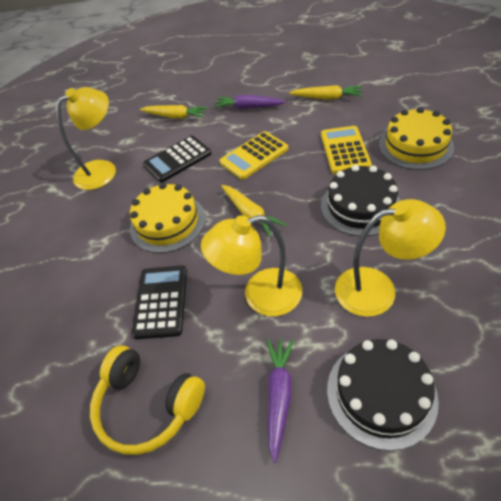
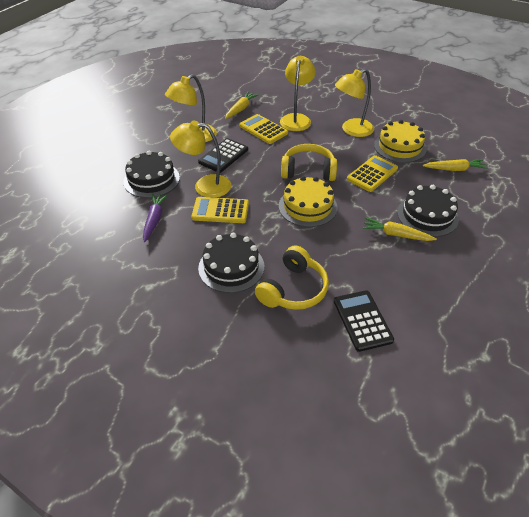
black cake: 2 -> 3
purple carrot: 2 -> 1
yellow calculator: 2 -> 3
yellow headphones: 1 -> 2
yellow lamp: 3 -> 4

